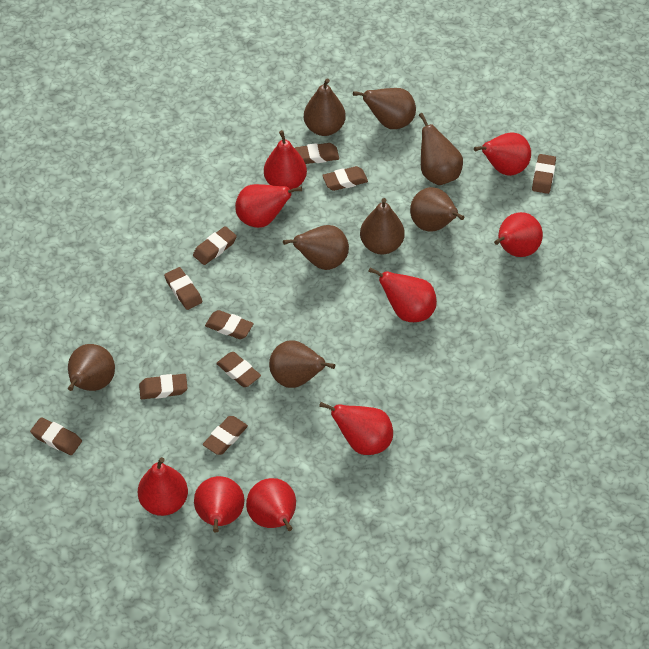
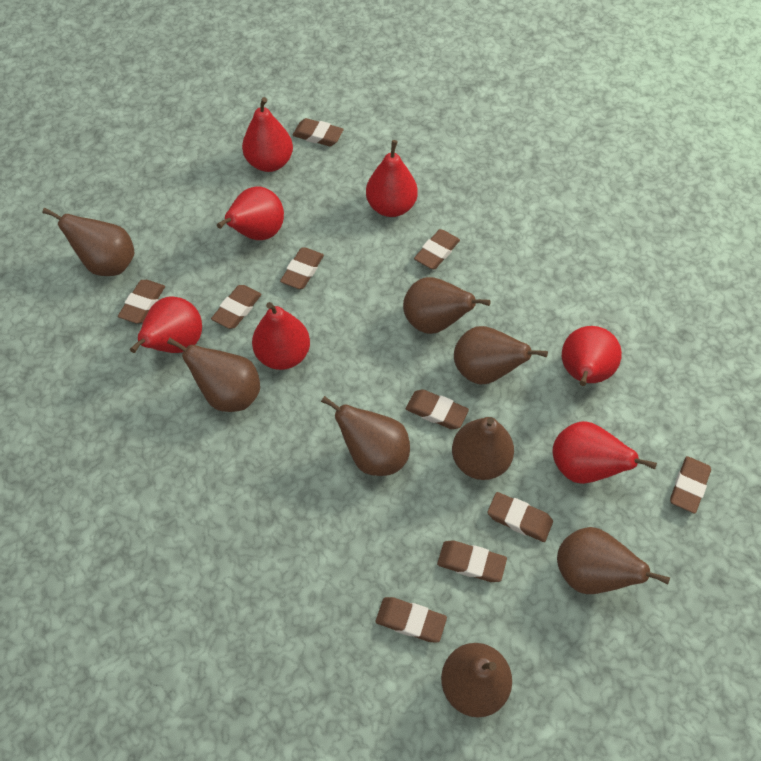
red pear: 9 -> 7

